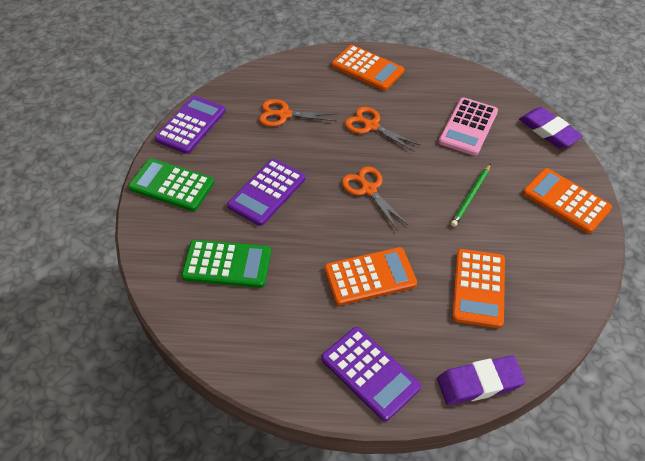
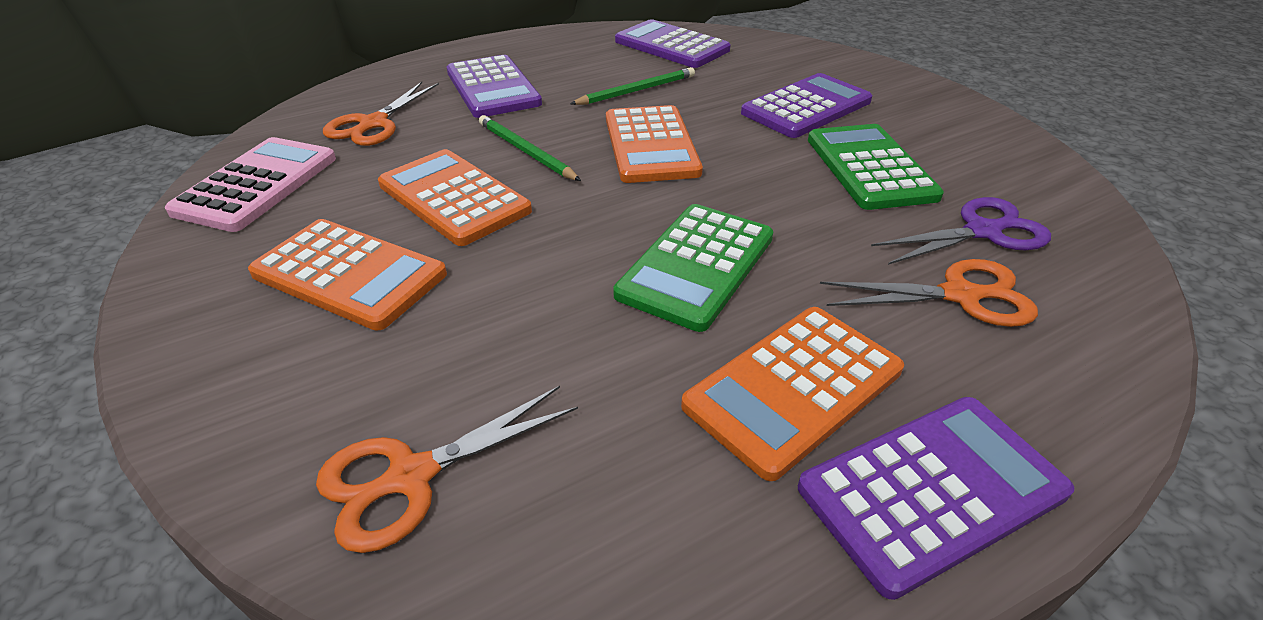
green pencil: 1 -> 2
purple calculator: 3 -> 4
purple eraser: 2 -> 0
purple scissors: 0 -> 1

